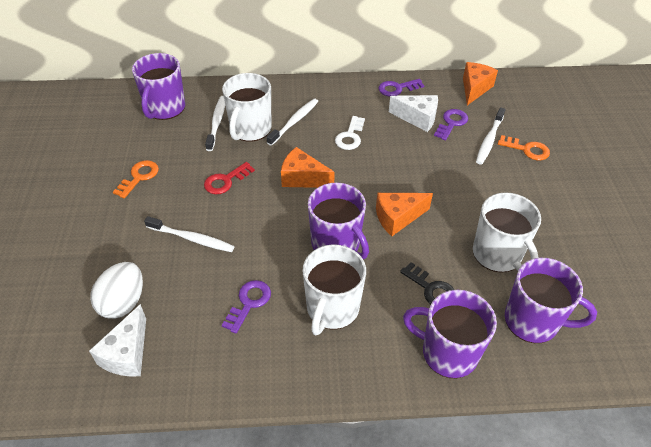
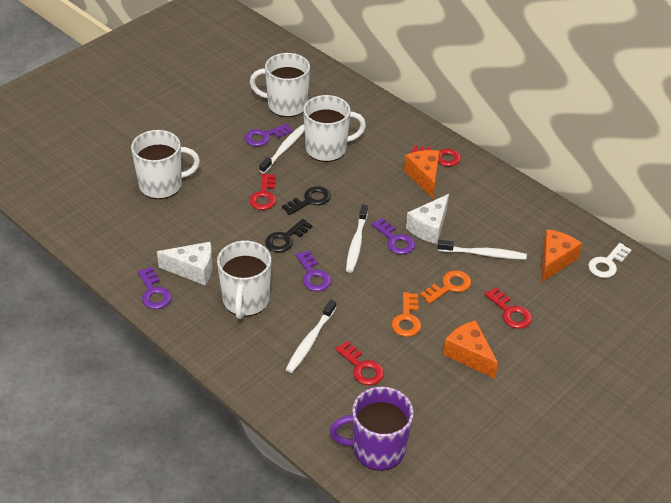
black key: 1 -> 2
purple key: 3 -> 4
purple mug: 4 -> 1
red key: 1 -> 4
white egg: 1 -> 0
white mug: 3 -> 4

